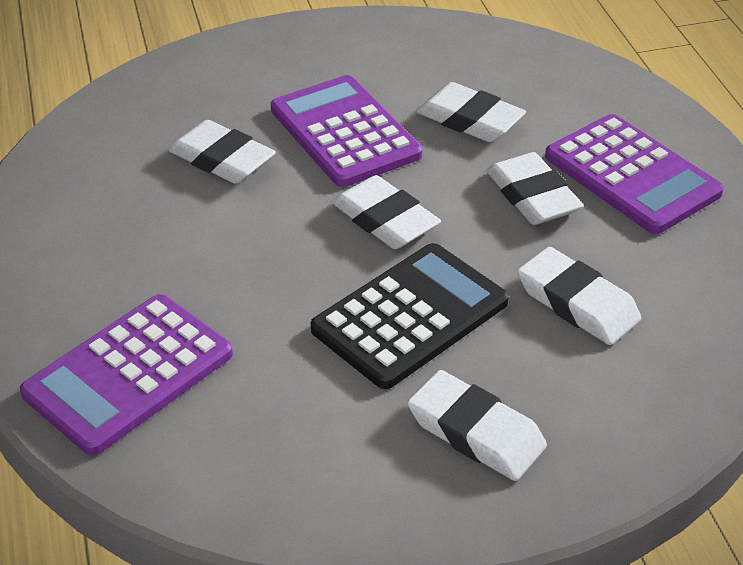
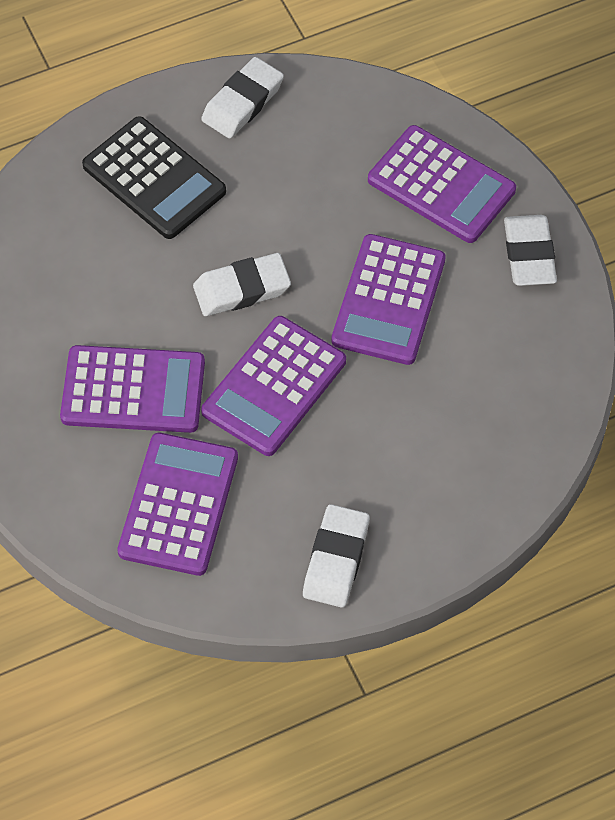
purple calculator: 3 -> 5
white eraser: 6 -> 4

